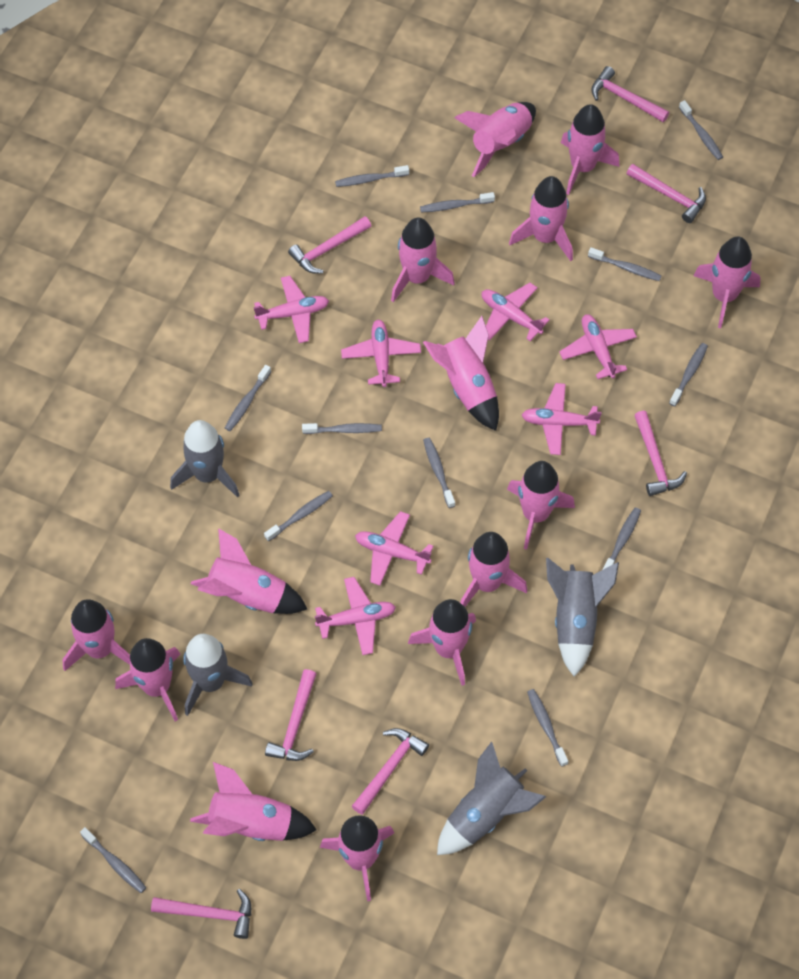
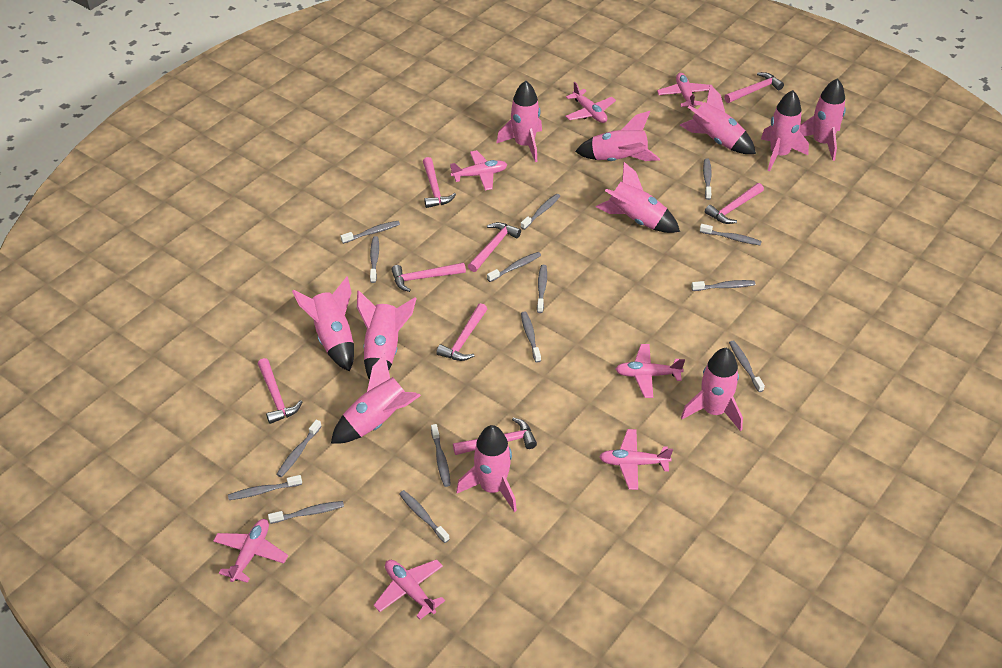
grey rocket: 4 -> 0
grey toothbrush: 12 -> 15
pink hammer: 7 -> 8
pink rocket: 14 -> 11

